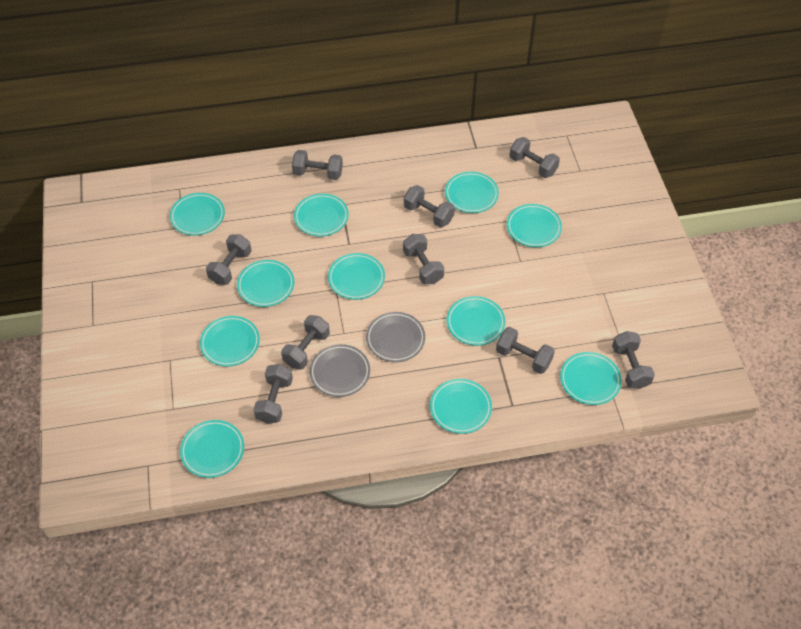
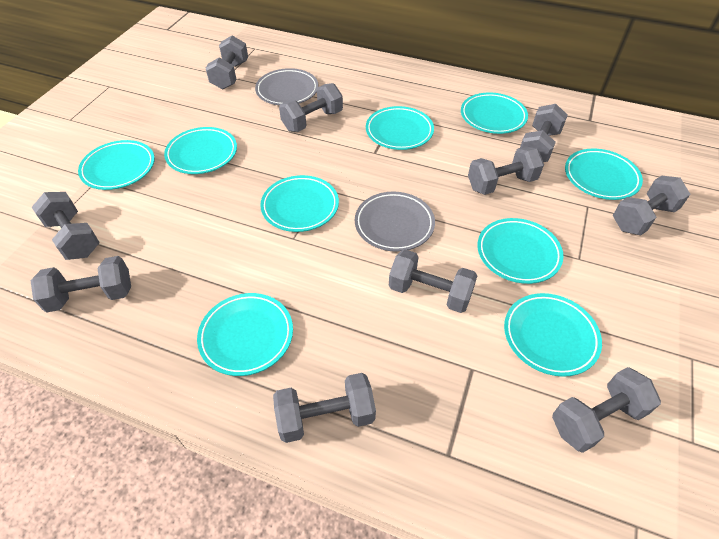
grey dumbbell: 9 -> 10
turquoise plate: 11 -> 9

